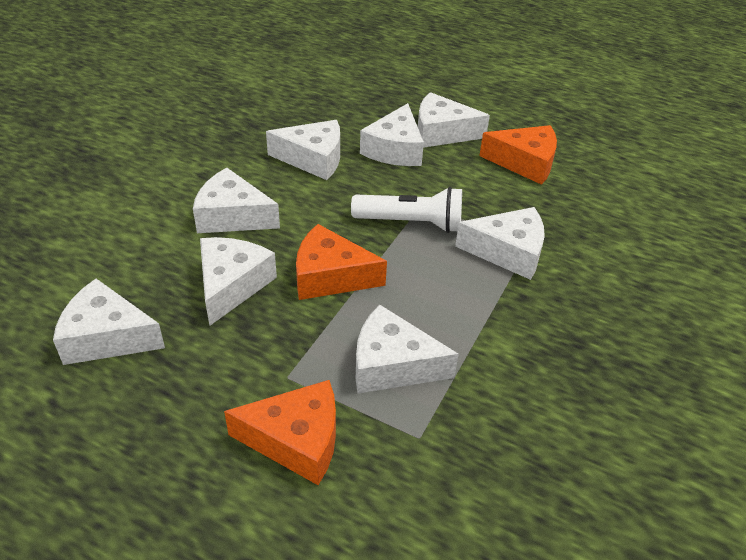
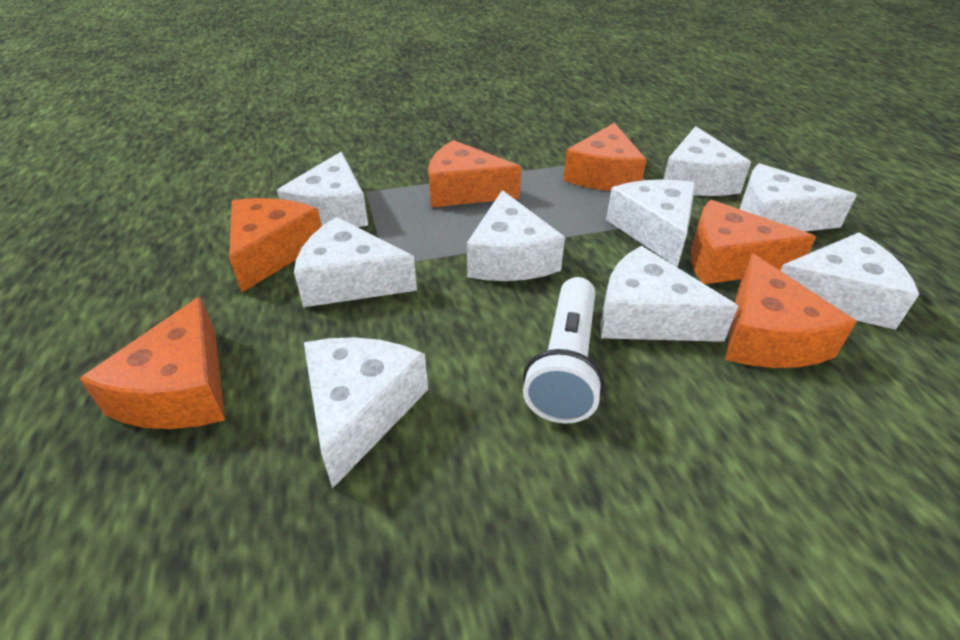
orange cheese: 3 -> 6
white cheese: 8 -> 9

